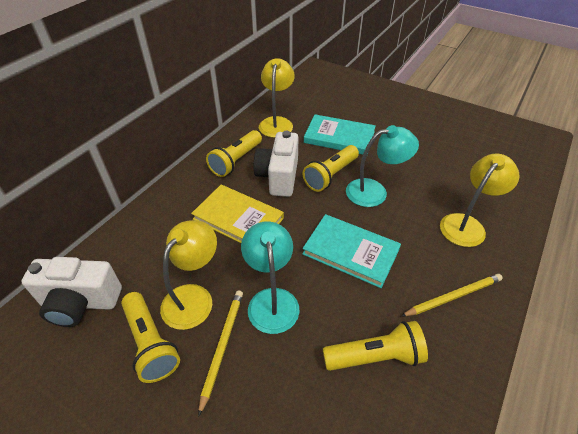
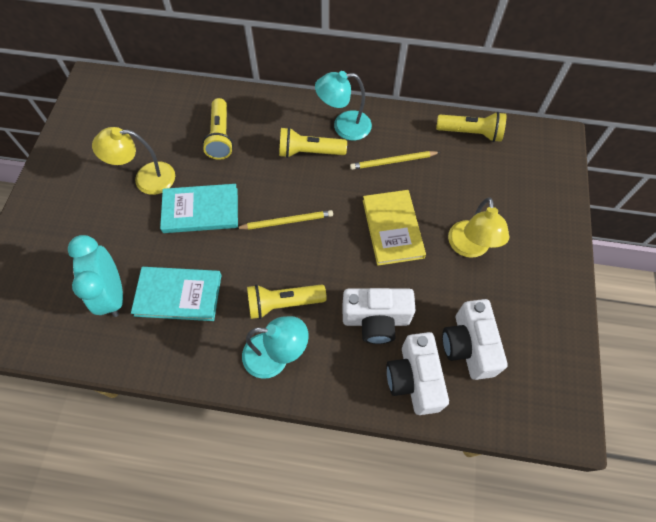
turquoise clock: 0 -> 1
white camera: 2 -> 3
yellow lamp: 3 -> 2

